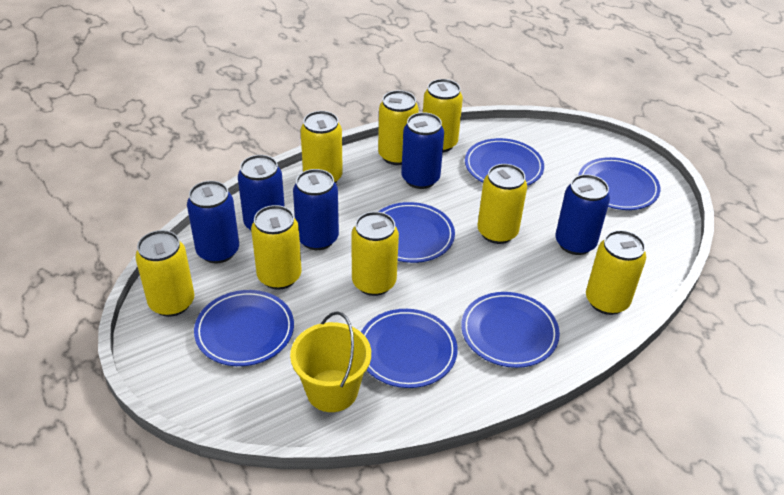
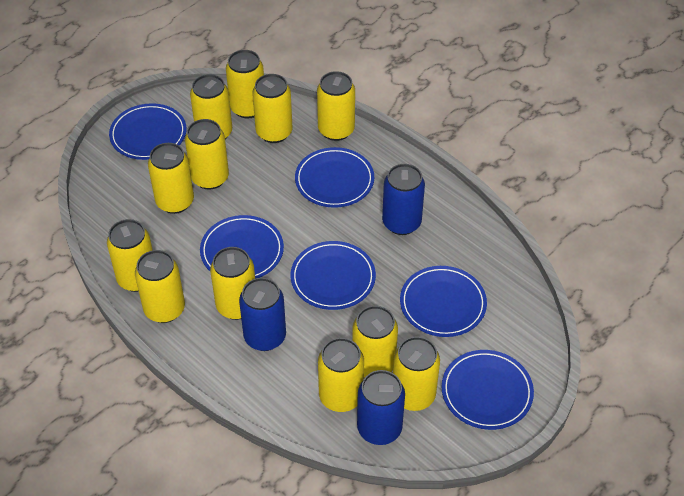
blue can: 5 -> 3
yellow bucket: 1 -> 0
yellow can: 8 -> 12

